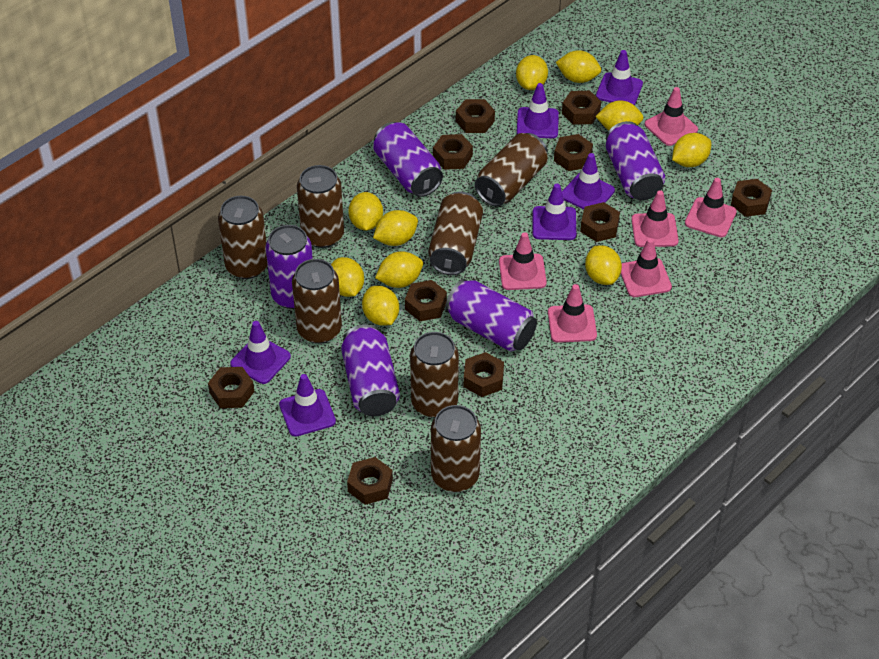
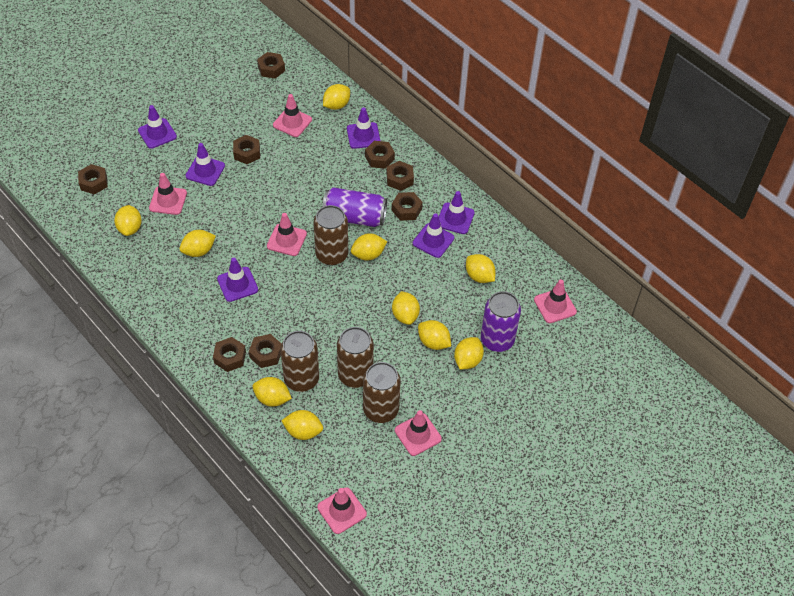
brown can: 7 -> 4
brown nut: 10 -> 8
purple can: 5 -> 2

